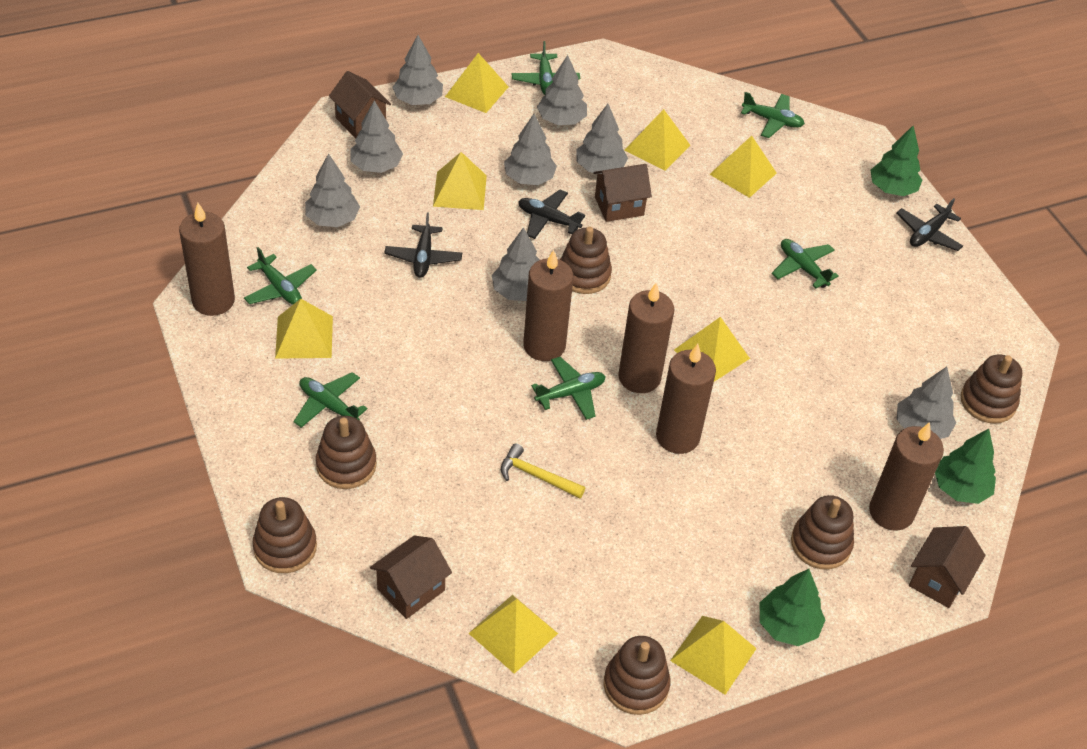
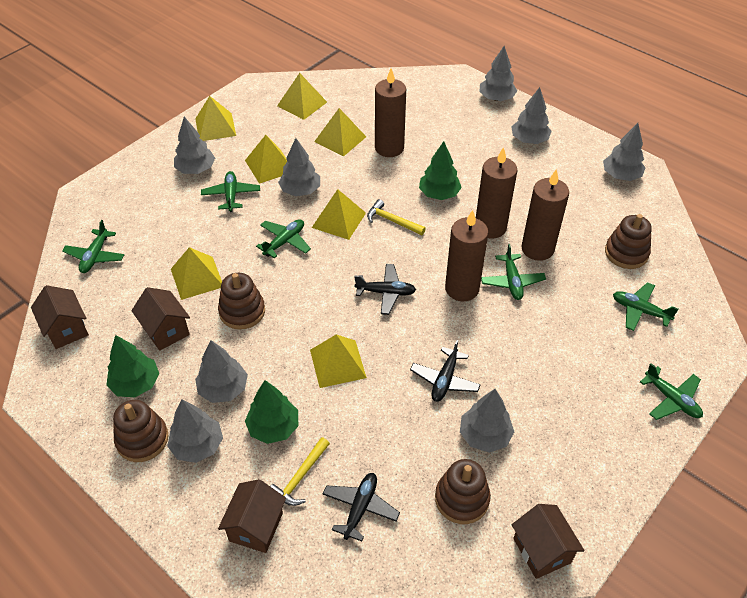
brown candle: 5 -> 4
brown stacking toy: 6 -> 4
yellow hammer: 1 -> 2
yellow pyramid: 8 -> 7

